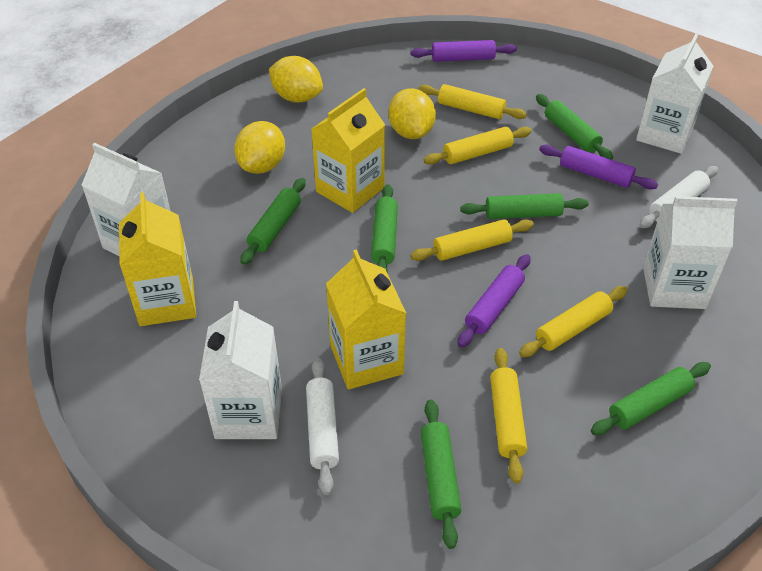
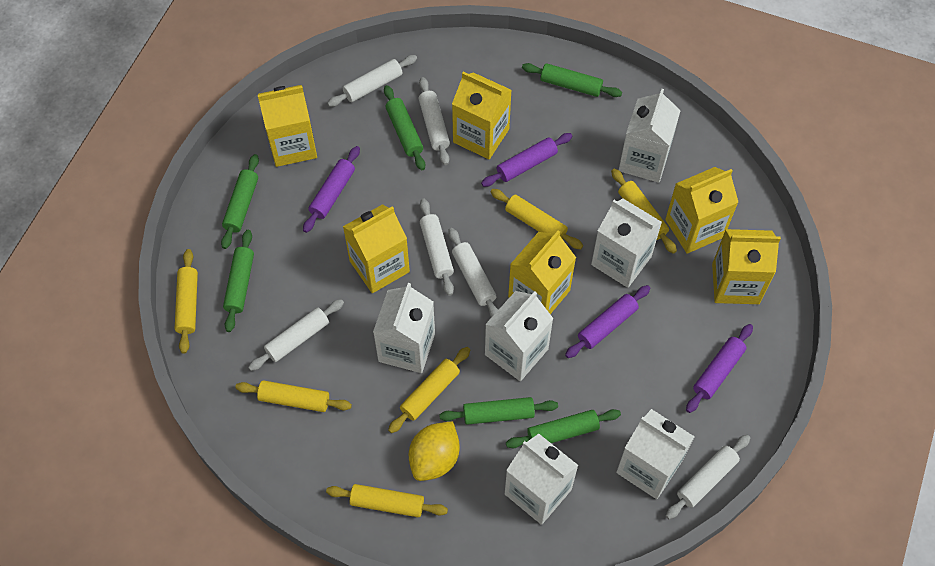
purple rolling pin: 3 -> 4
white carton: 4 -> 6
white rolling pin: 2 -> 6
yellow carton: 3 -> 6
yellow lemon: 3 -> 1
yellow rolling pin: 5 -> 6

